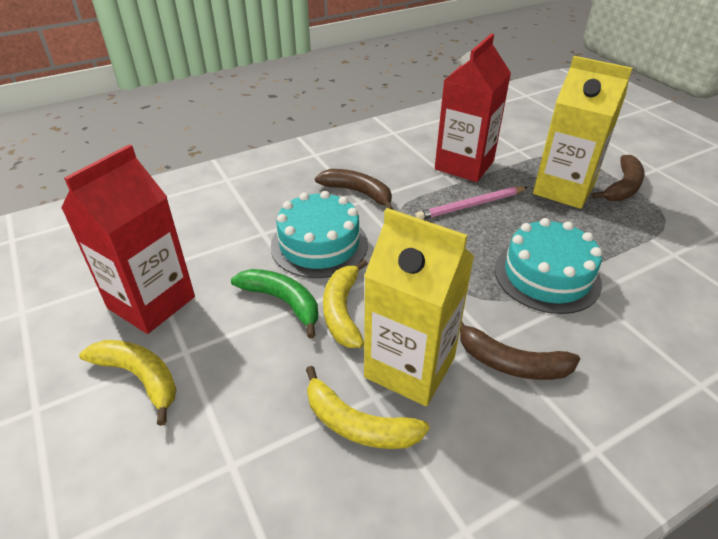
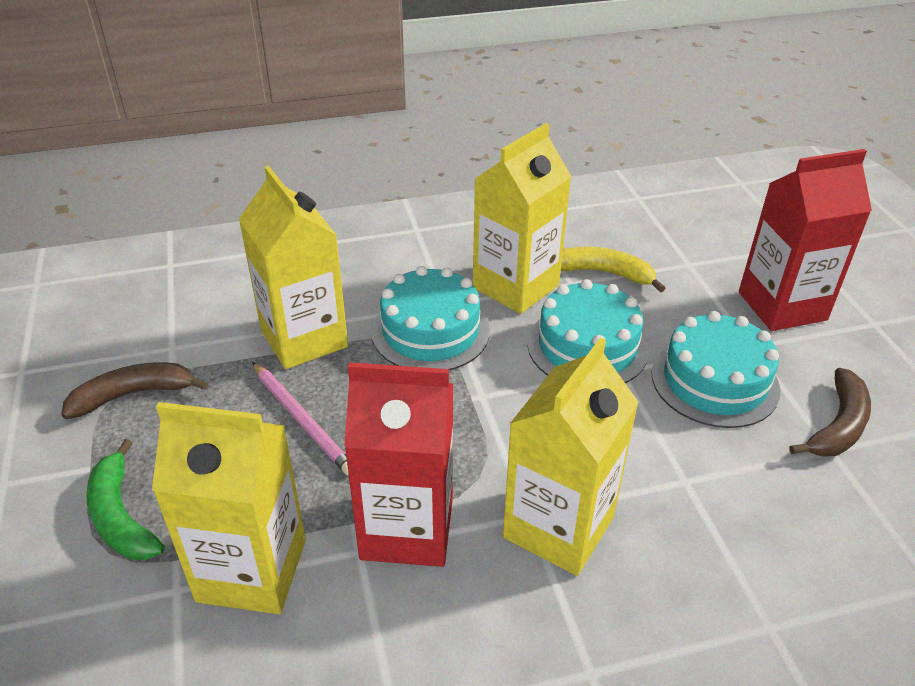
brown banana: 3 -> 2
turquoise cake: 2 -> 3
yellow banana: 3 -> 1
yellow carton: 2 -> 4

